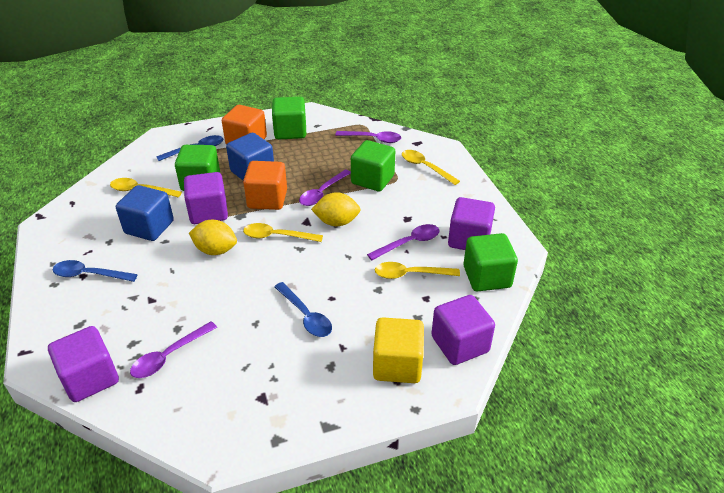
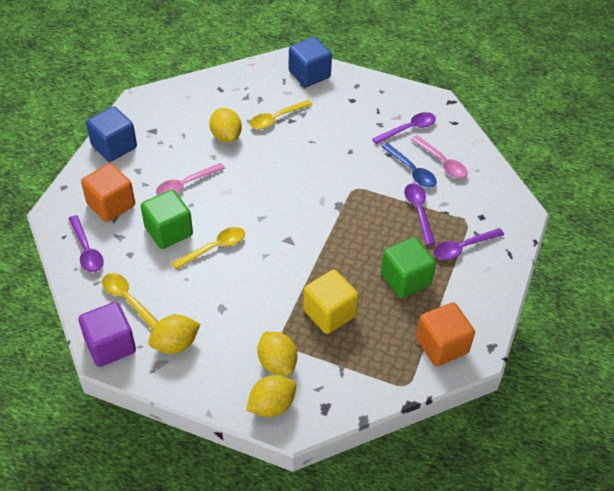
blue spoon: 3 -> 1
green cube: 4 -> 2
pink spoon: 0 -> 2
purple cube: 4 -> 1
yellow lemon: 2 -> 4
yellow spoon: 4 -> 3

